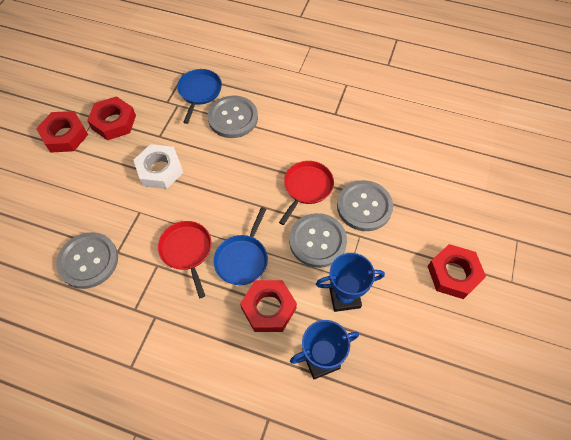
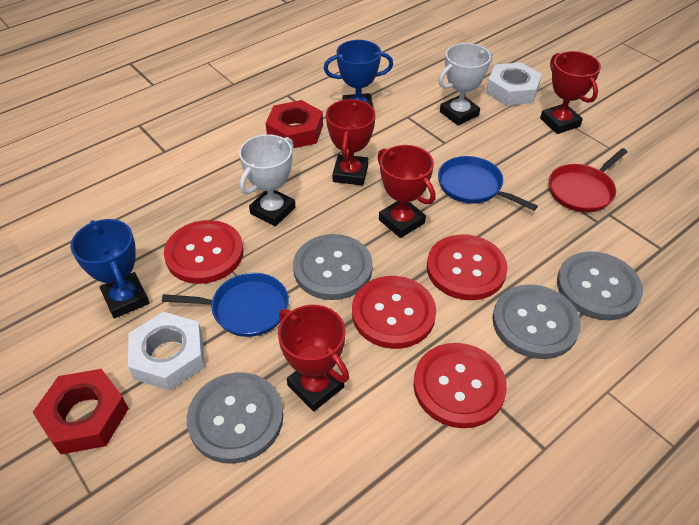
red button: 0 -> 4
red nut: 4 -> 2
red pan: 2 -> 1
red trophy: 0 -> 4
white nut: 1 -> 2
white trophy: 0 -> 2

